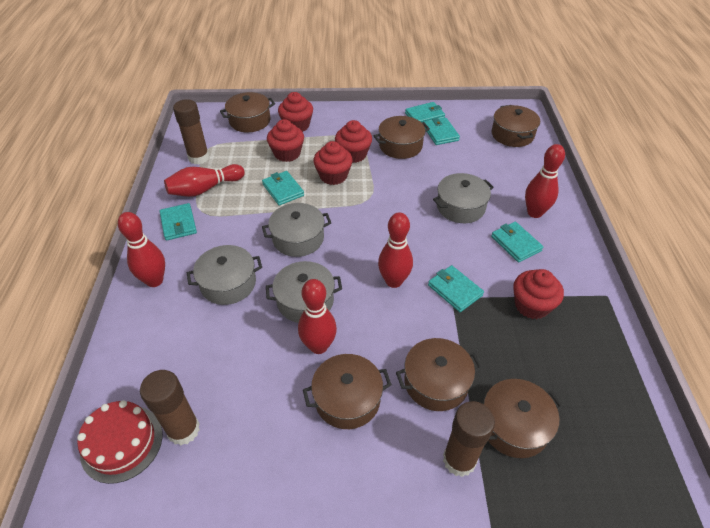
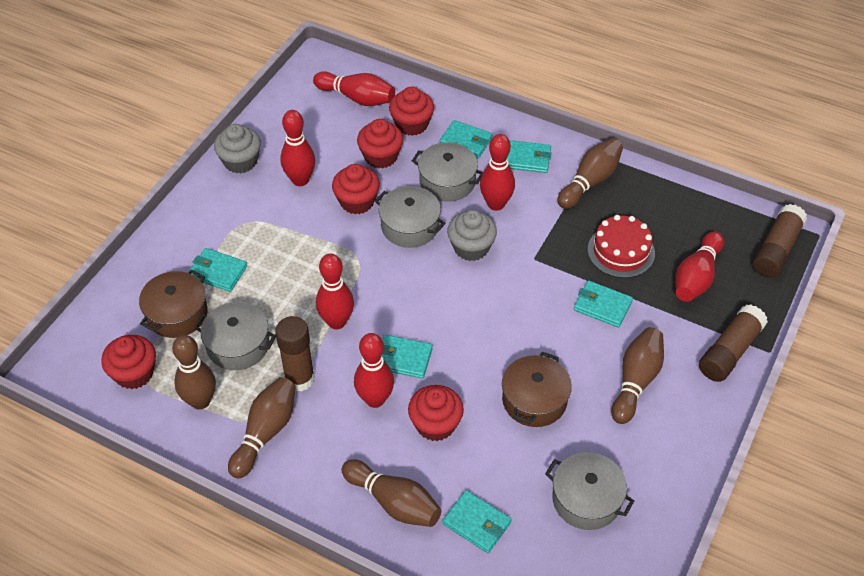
brown bowling pin: 0 -> 5
brown pot: 6 -> 2
grey cupcake: 0 -> 2
red bowling pin: 5 -> 6

